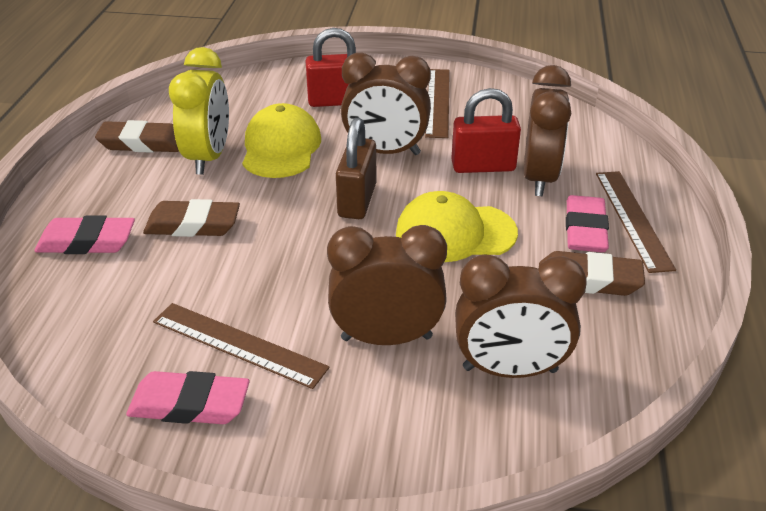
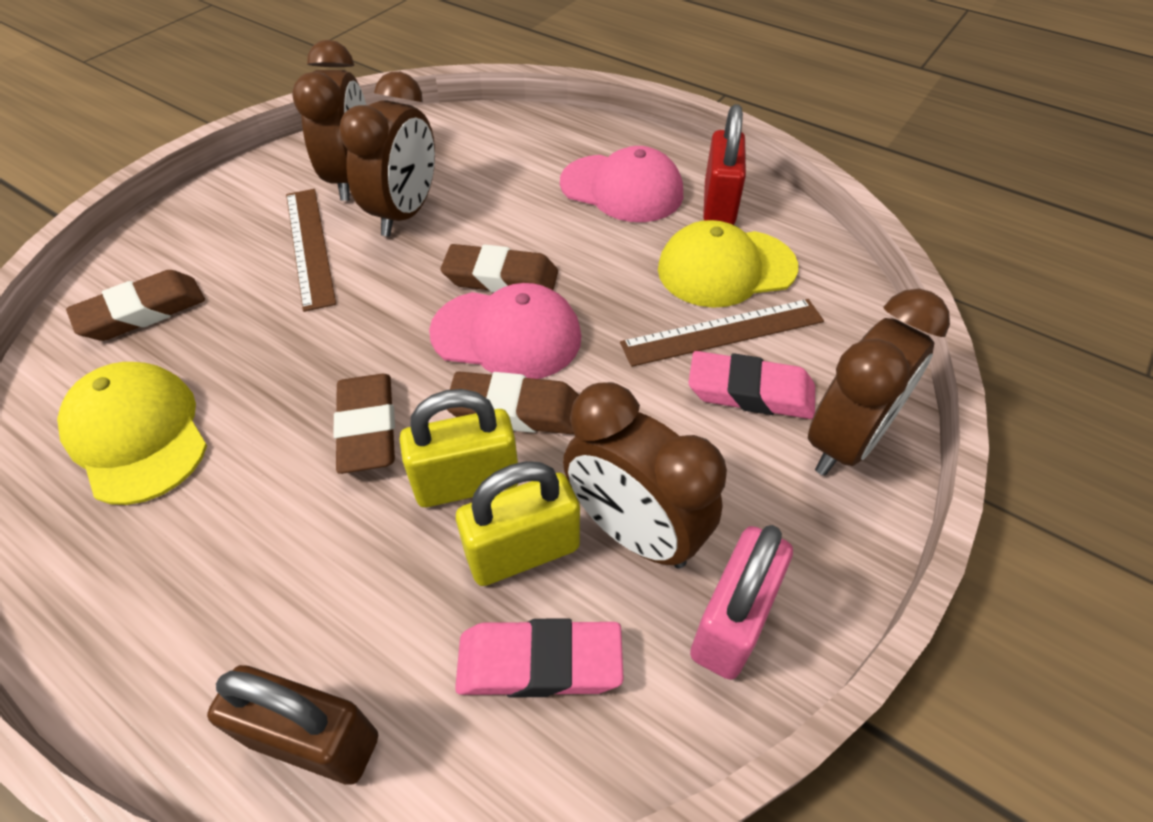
brown eraser: 3 -> 4
brown ruler: 3 -> 2
pink cap: 0 -> 2
pink eraser: 3 -> 2
pink padlock: 0 -> 1
red padlock: 2 -> 1
yellow clock: 1 -> 0
yellow padlock: 0 -> 2

